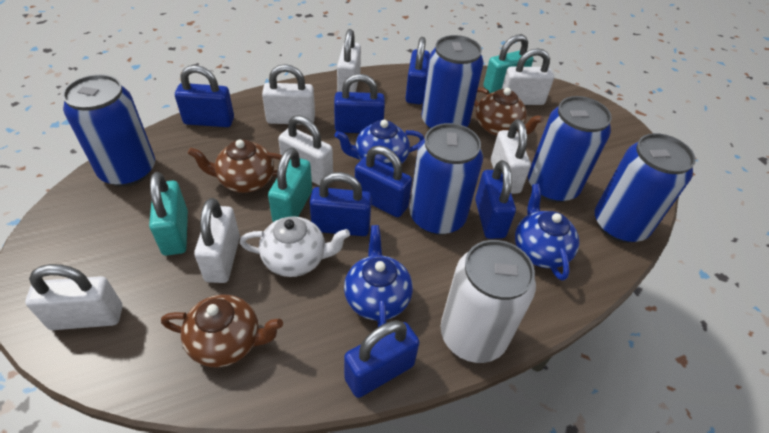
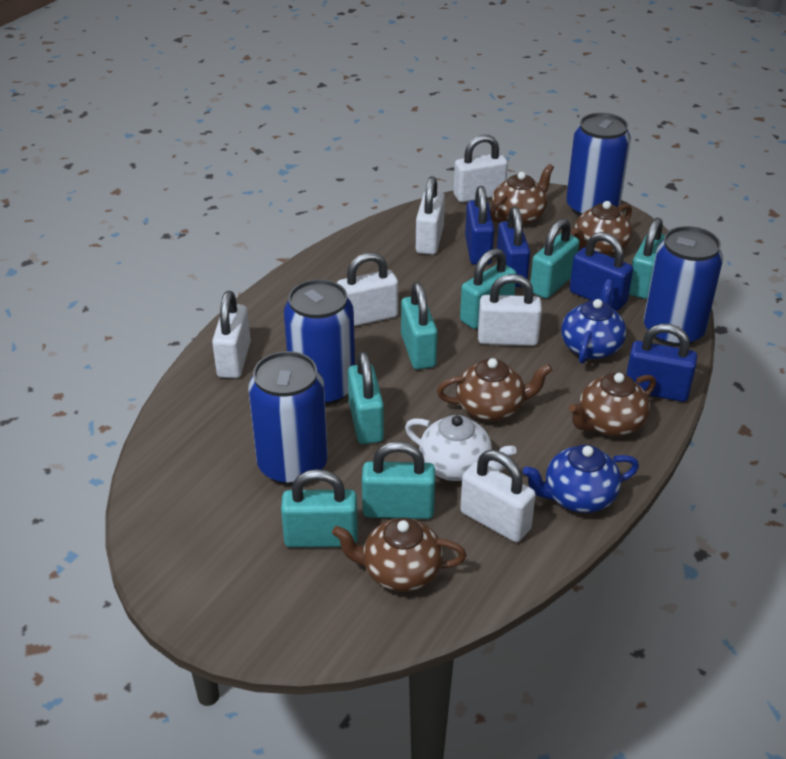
blue can: 5 -> 4
blue padlock: 7 -> 4
blue teapot: 3 -> 2
brown teapot: 3 -> 5
turquoise padlock: 3 -> 7
white can: 1 -> 0
white padlock: 7 -> 6

